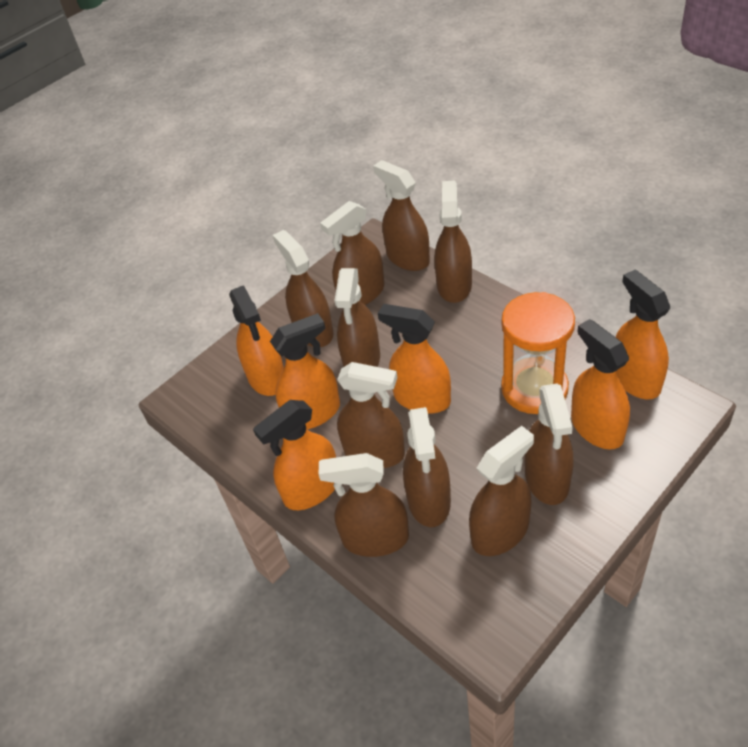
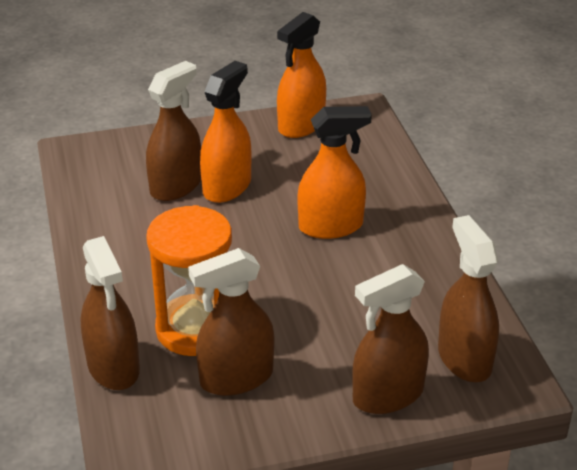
brown spray bottle: 10 -> 5
orange spray bottle: 6 -> 3

